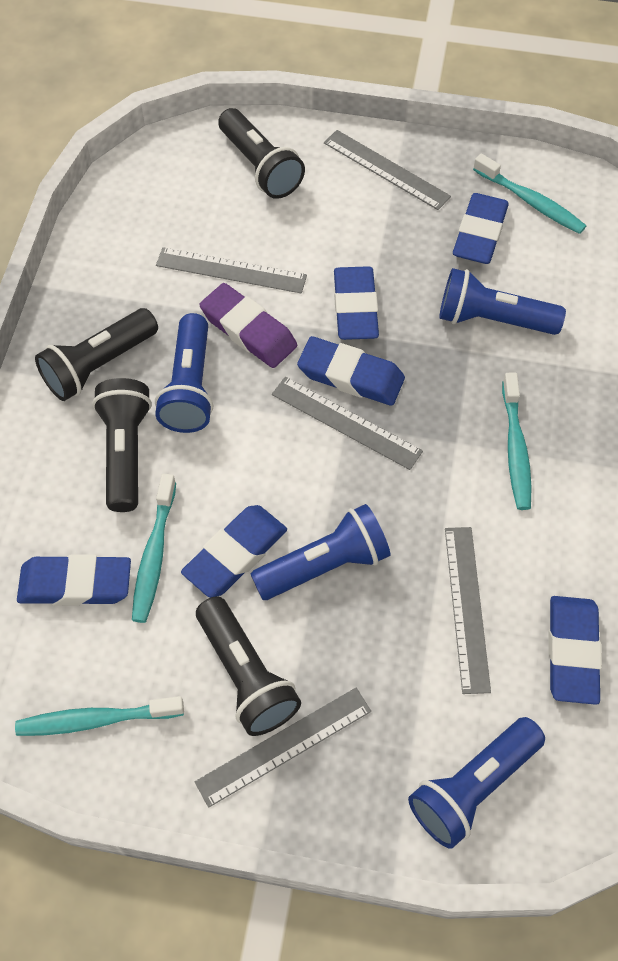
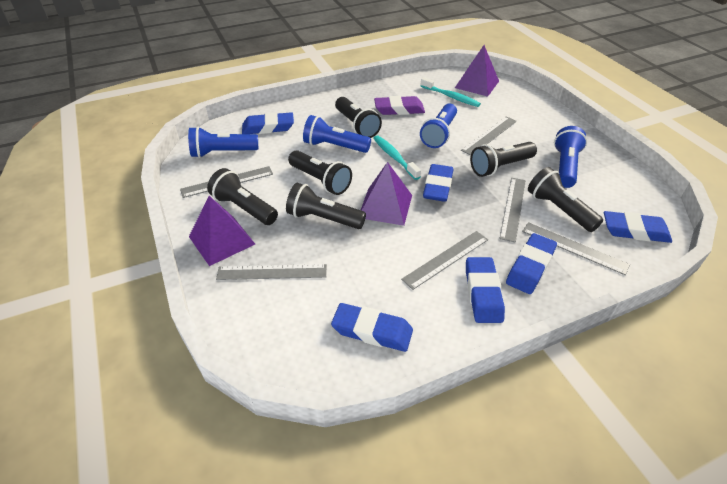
black flashlight: 4 -> 6
grey ruler: 5 -> 6
purple pyramid: 0 -> 3
turquoise toothbrush: 4 -> 2

